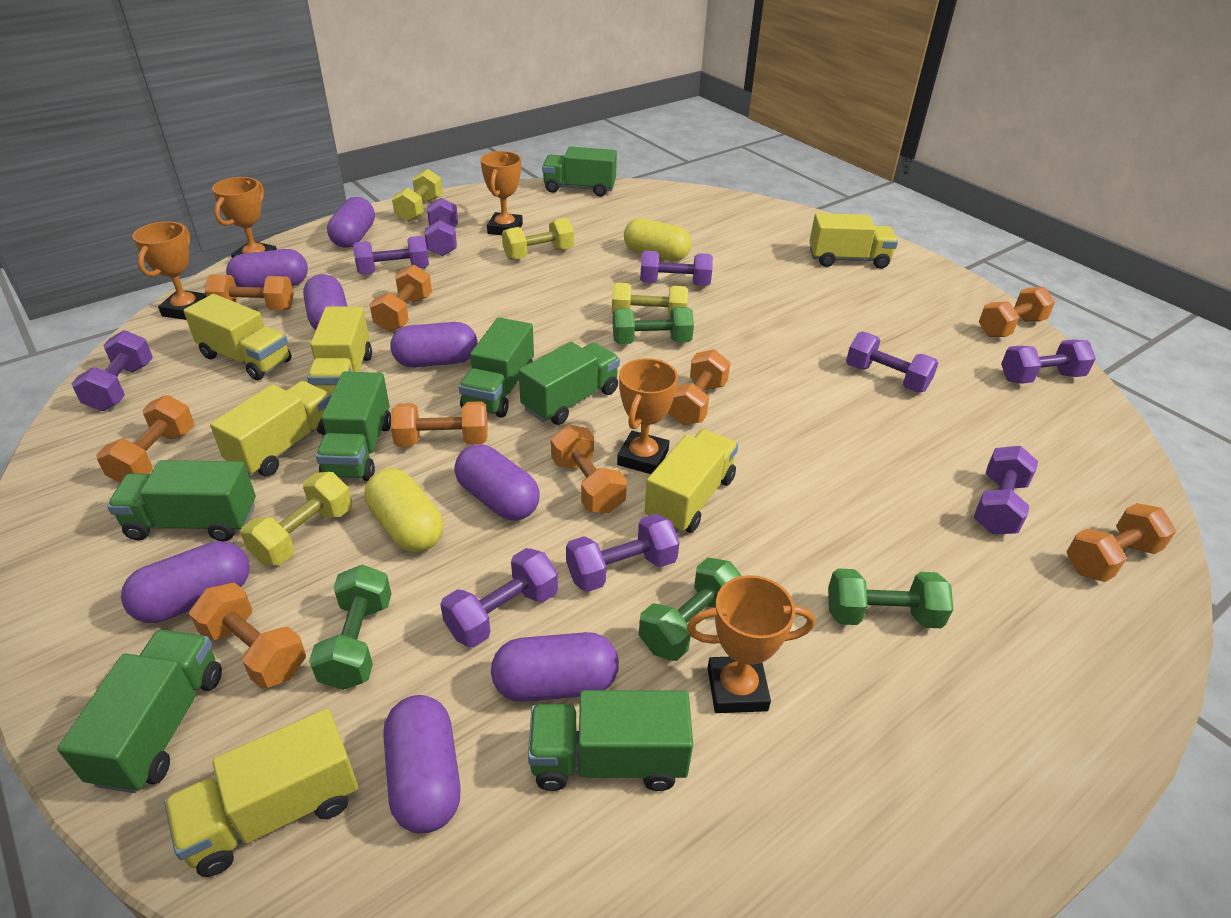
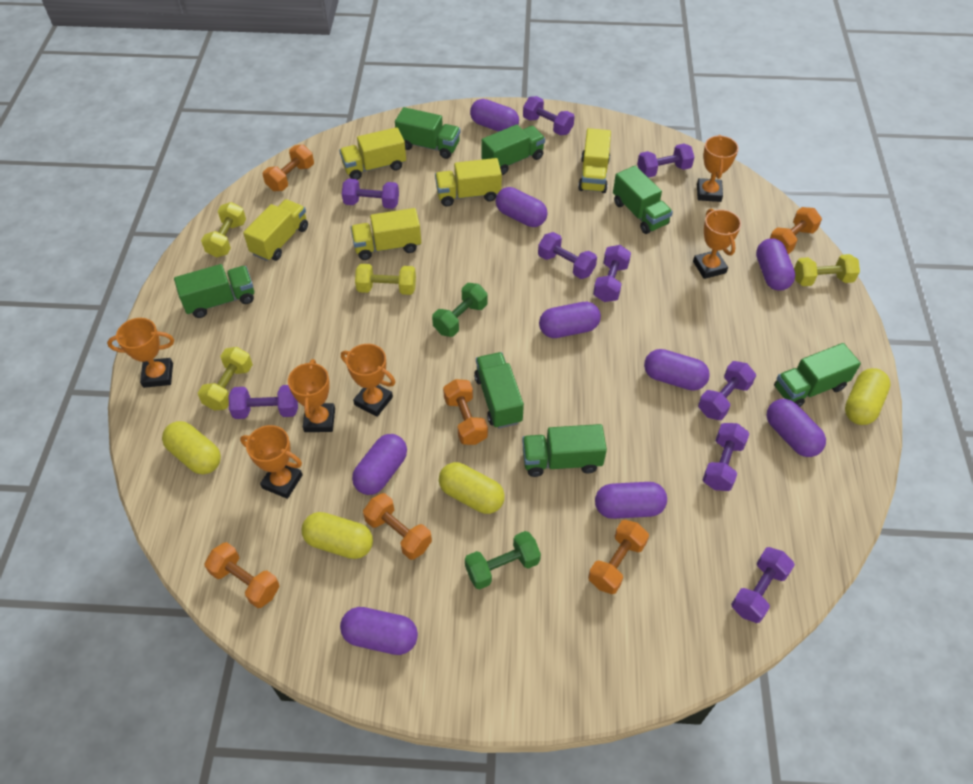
green dumbbell: 4 -> 2
orange dumbbell: 9 -> 6
orange trophy: 5 -> 6
purple capsule: 8 -> 9
yellow capsule: 2 -> 4
yellow truck: 6 -> 5

